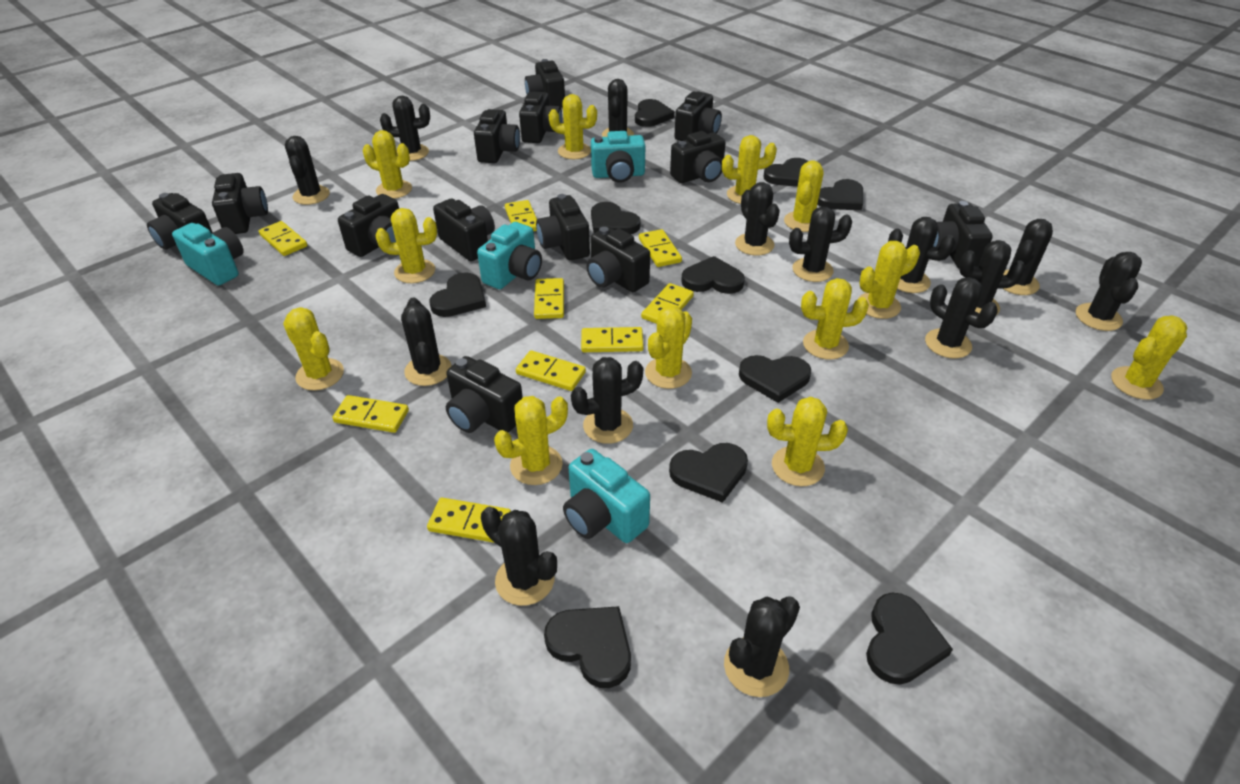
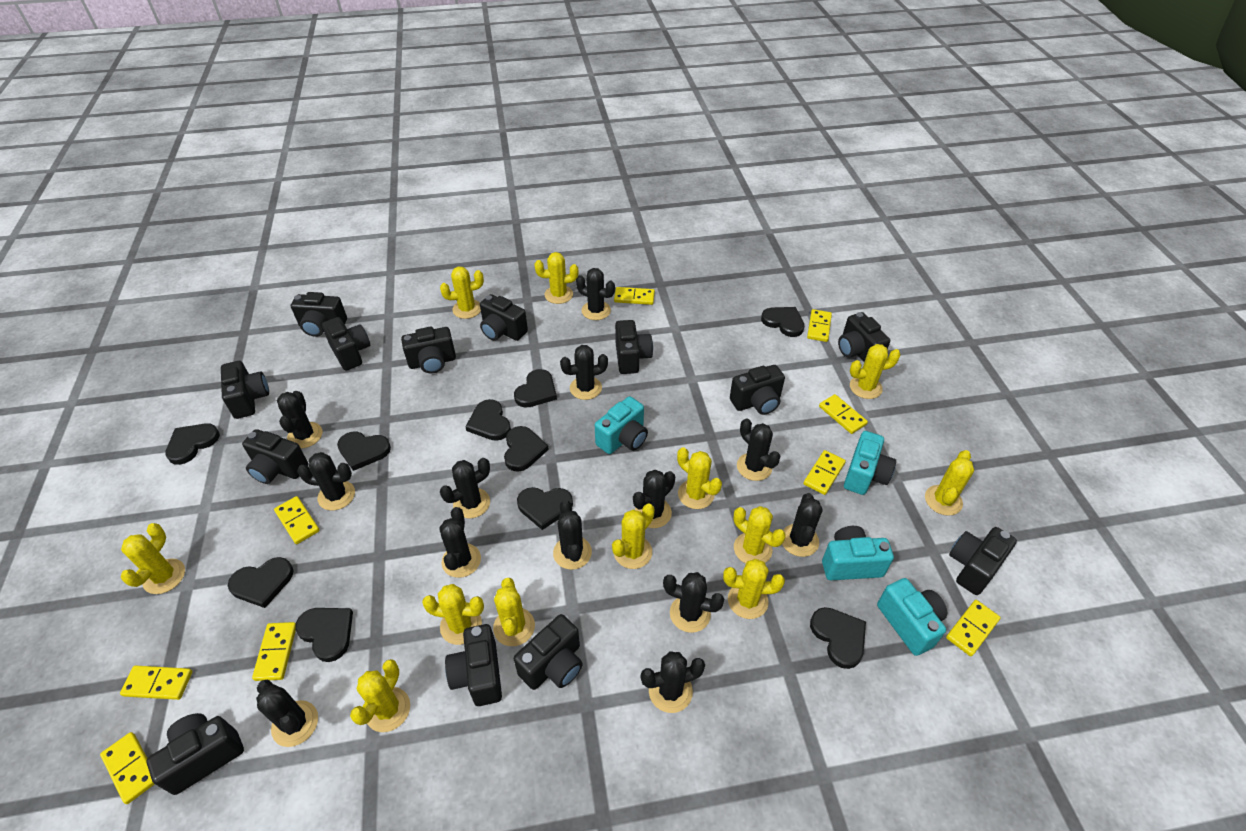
black cactus: 14 -> 13

